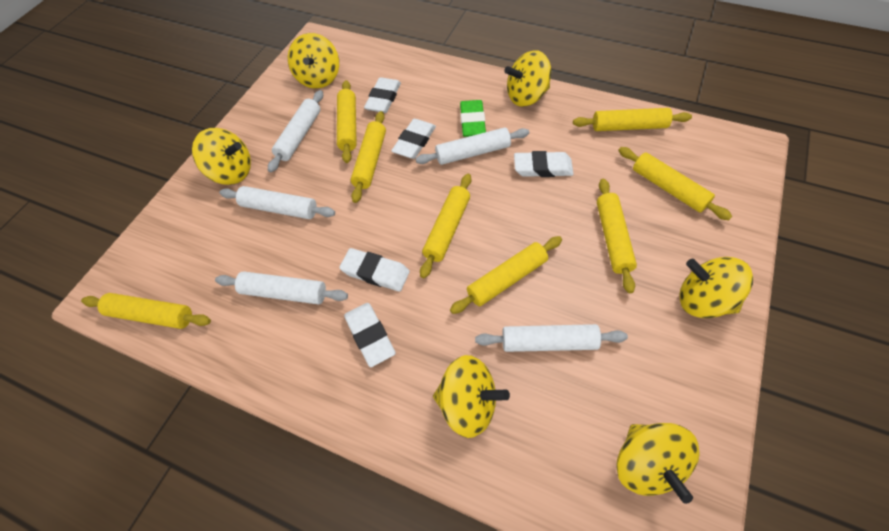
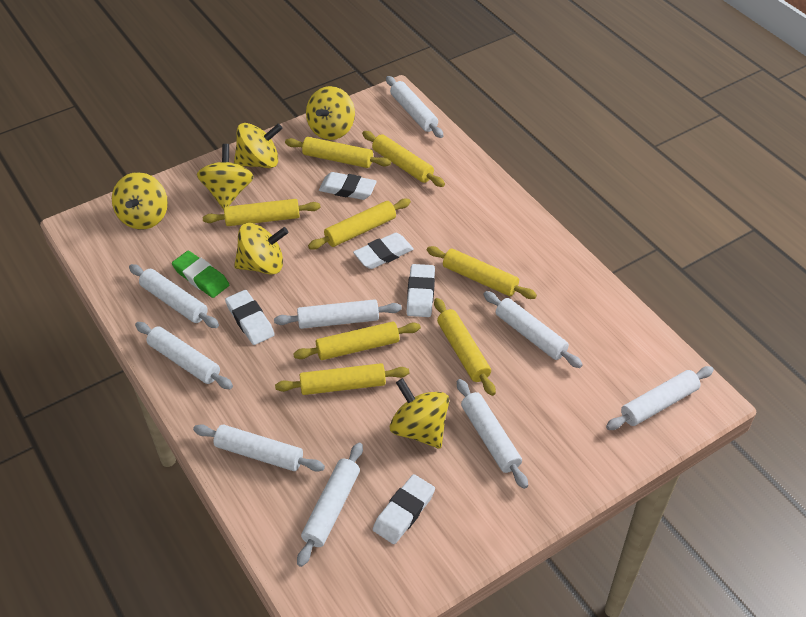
white rolling pin: 5 -> 9

